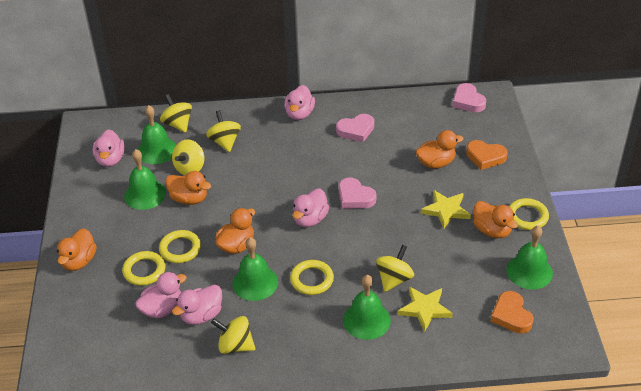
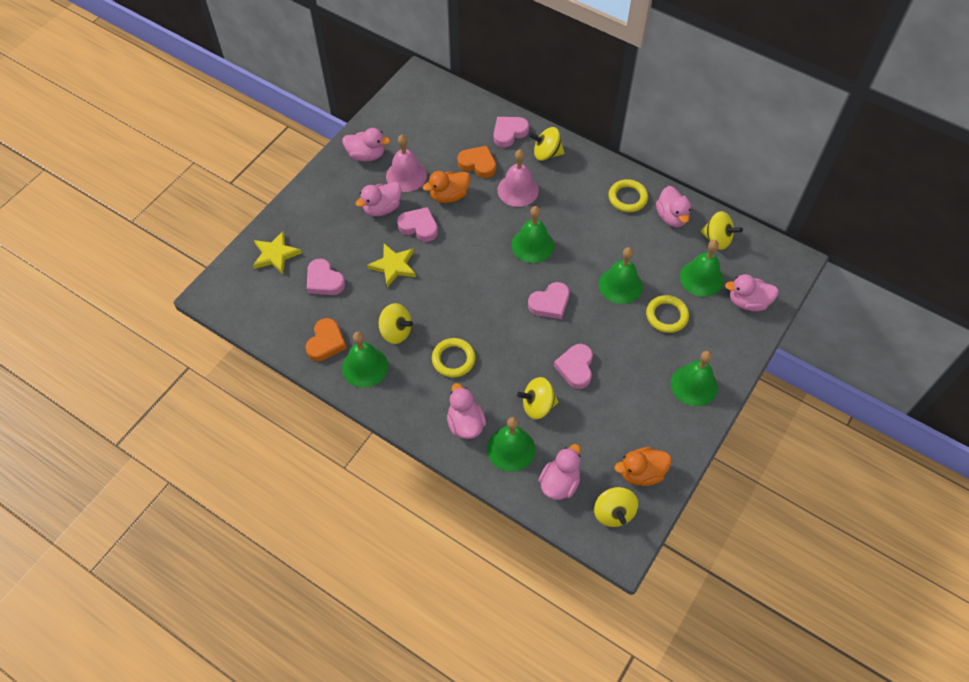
green bell: 5 -> 6
orange duck: 5 -> 2
pink bell: 0 -> 2
pink duck: 5 -> 6
pink heart: 3 -> 5
yellow ring: 4 -> 3

